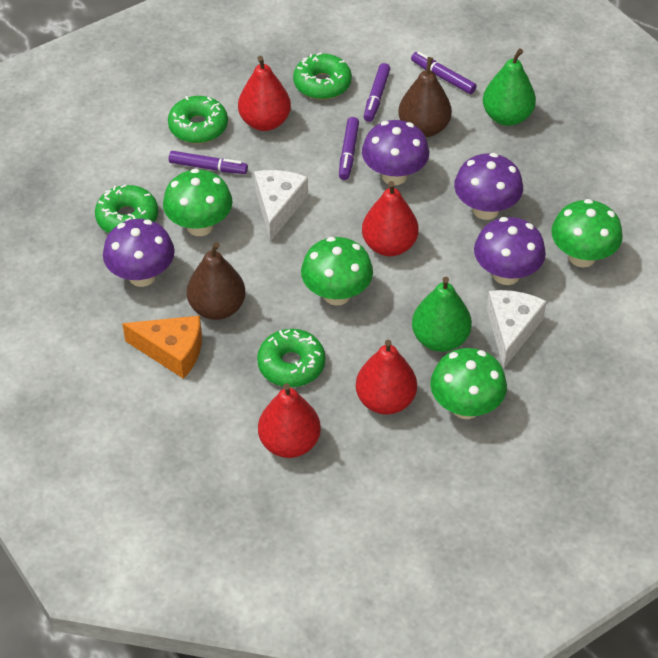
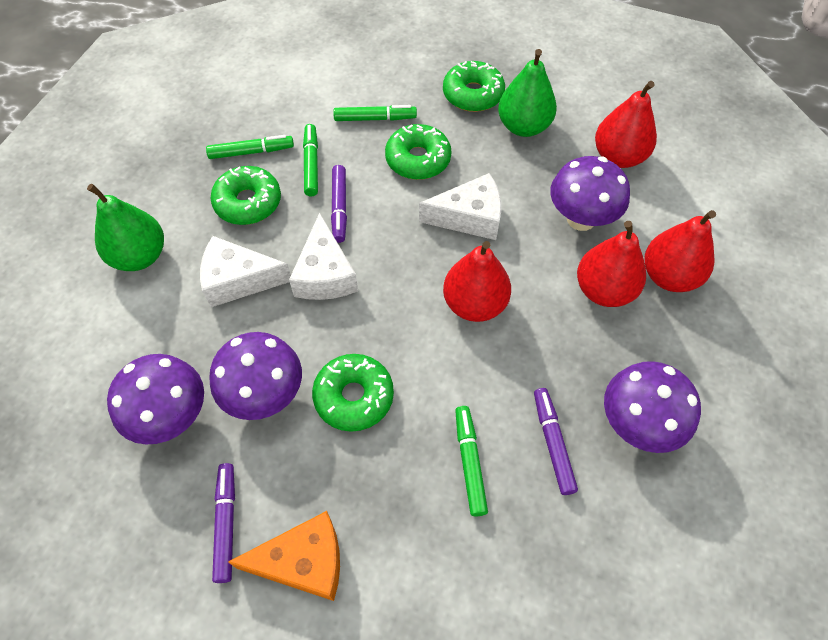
brown pear: 2 -> 0
green marker: 0 -> 4
green mushroom: 4 -> 0
purple marker: 4 -> 3
white cheese: 2 -> 3

